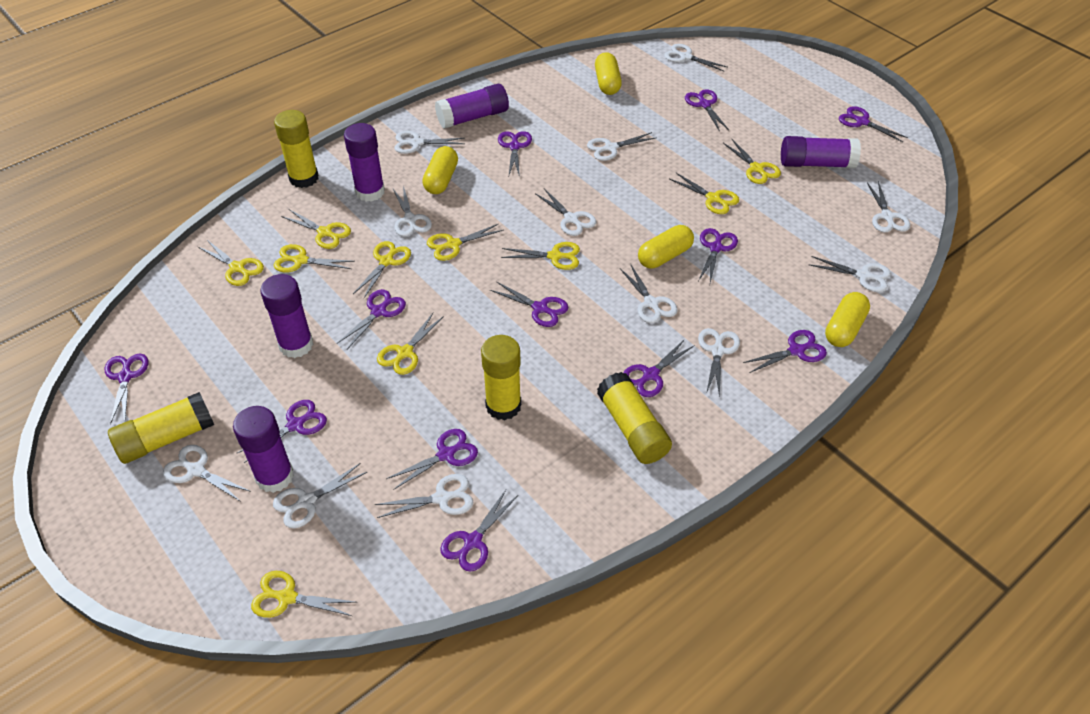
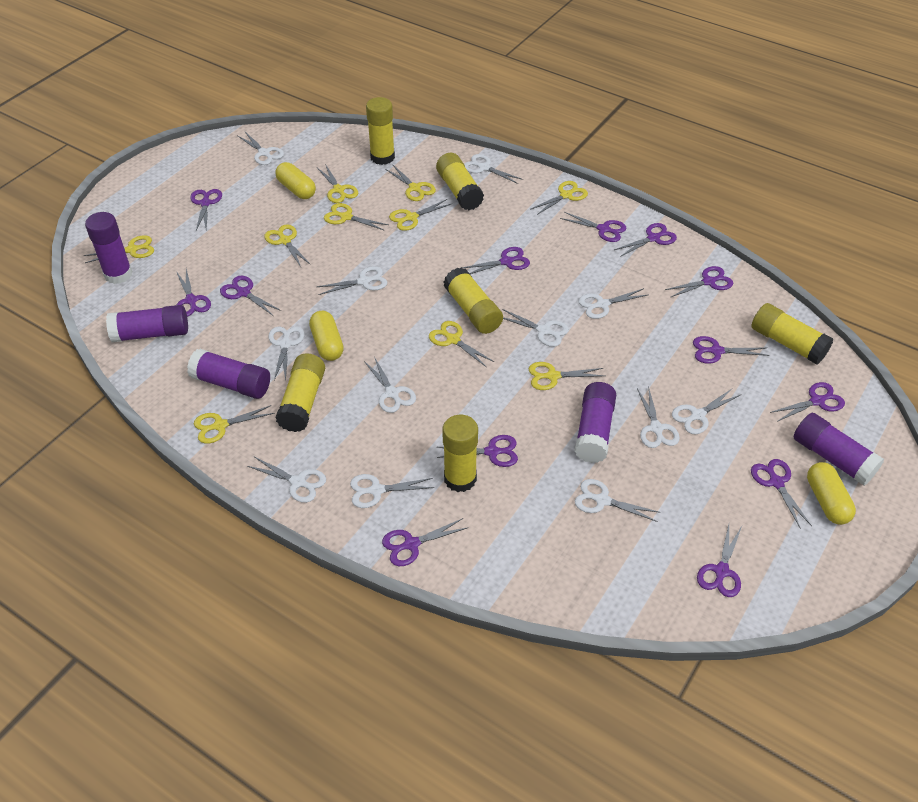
purple scissors: 12 -> 13
yellow capsule: 4 -> 3
yellow glue stick: 4 -> 6

